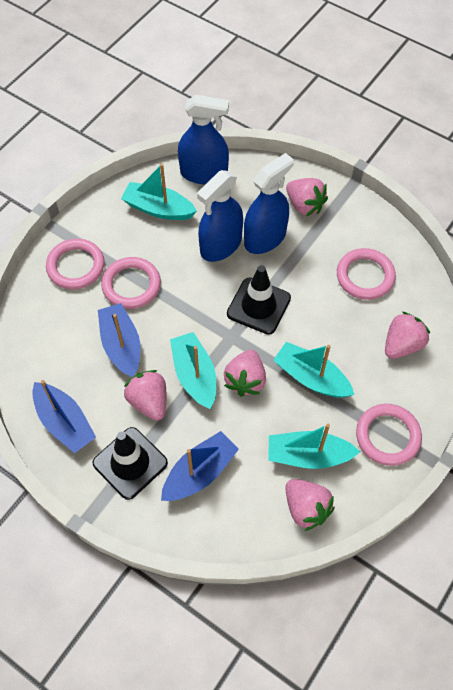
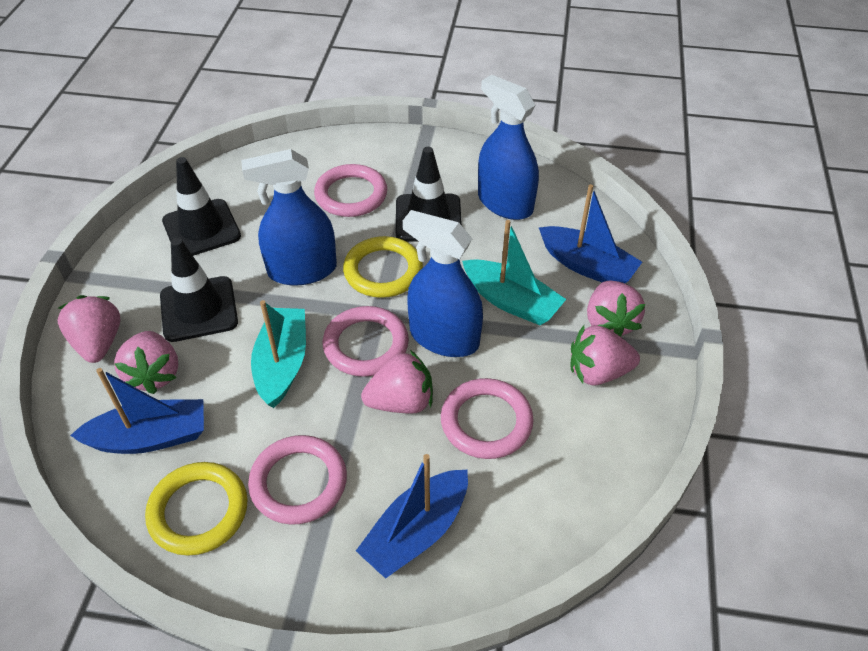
black traffic cone: 2 -> 3
turquoise boat: 4 -> 2
yellow ring: 0 -> 2

